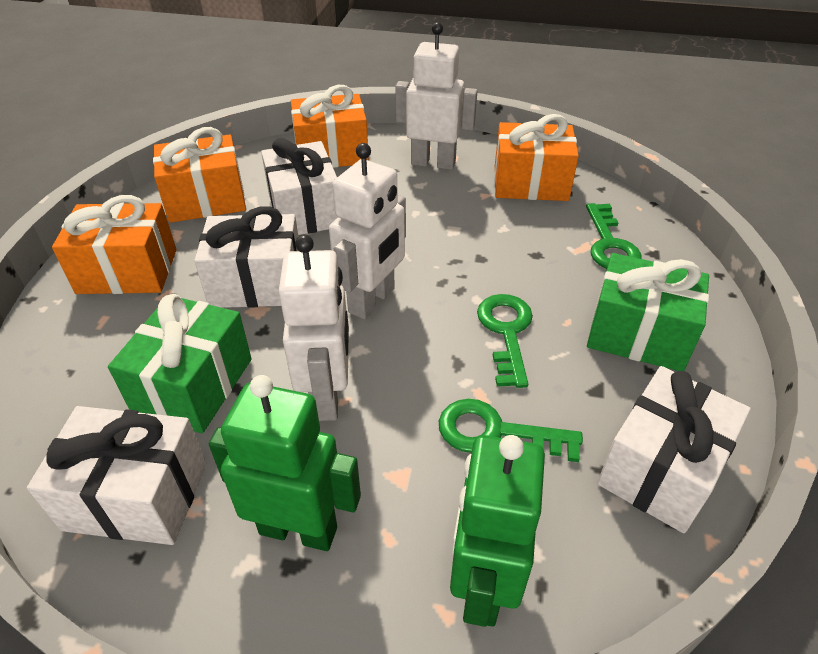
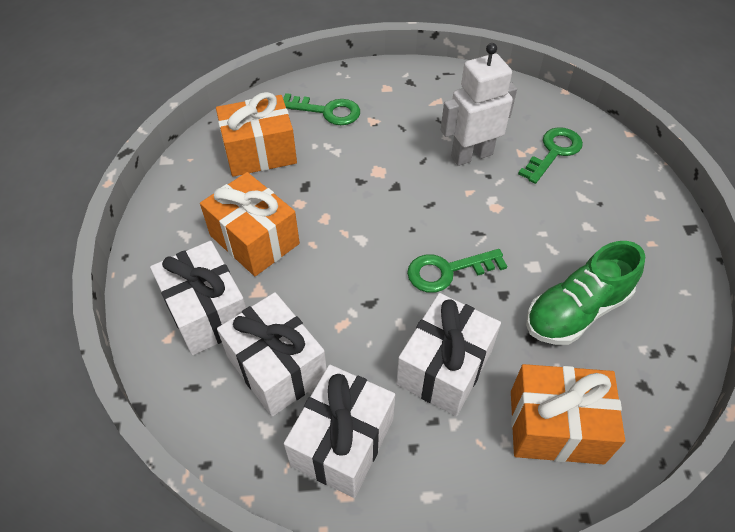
green gift: 2 -> 0
green robot: 2 -> 0
green shoe: 0 -> 1
orange gift: 4 -> 3
white robot: 3 -> 1

